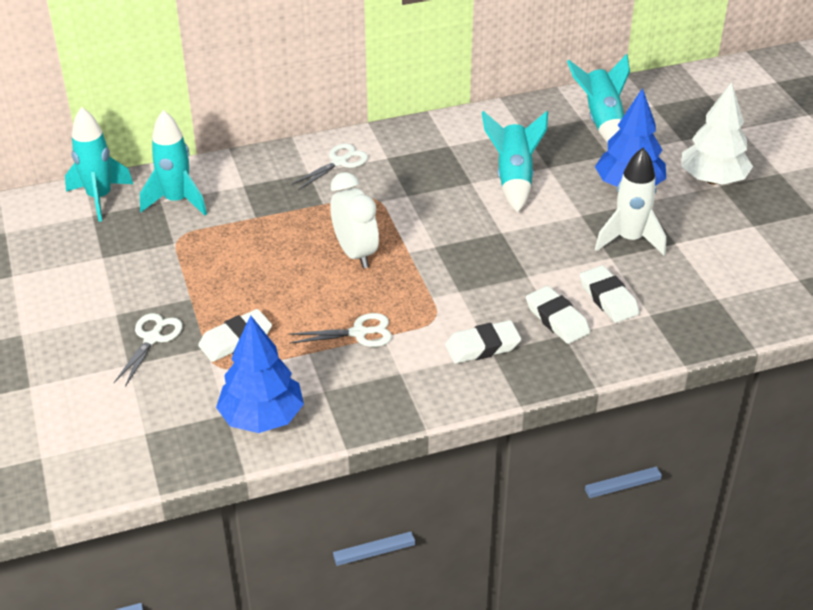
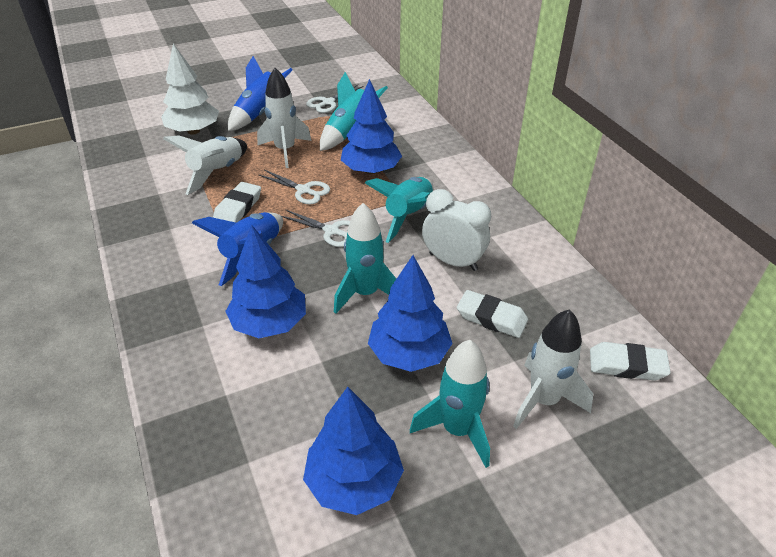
blue rocket: 0 -> 2
blue tree: 2 -> 4
white eraser: 4 -> 3
white rocket: 1 -> 3

